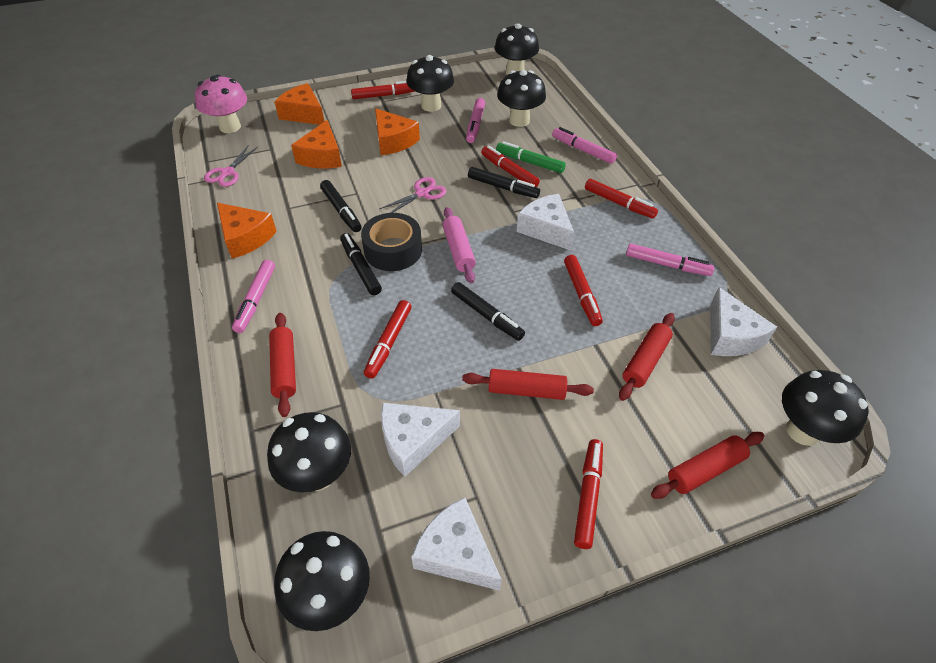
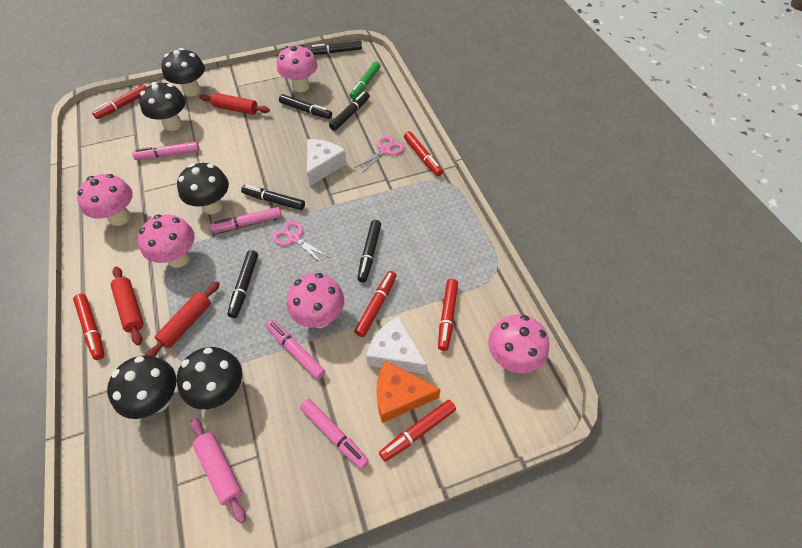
black marker: 4 -> 6
black mushroom: 6 -> 5
black tape: 1 -> 0
orange cheese: 4 -> 1
pink mushroom: 1 -> 5
red rolling pin: 4 -> 3
white cheese: 4 -> 2

